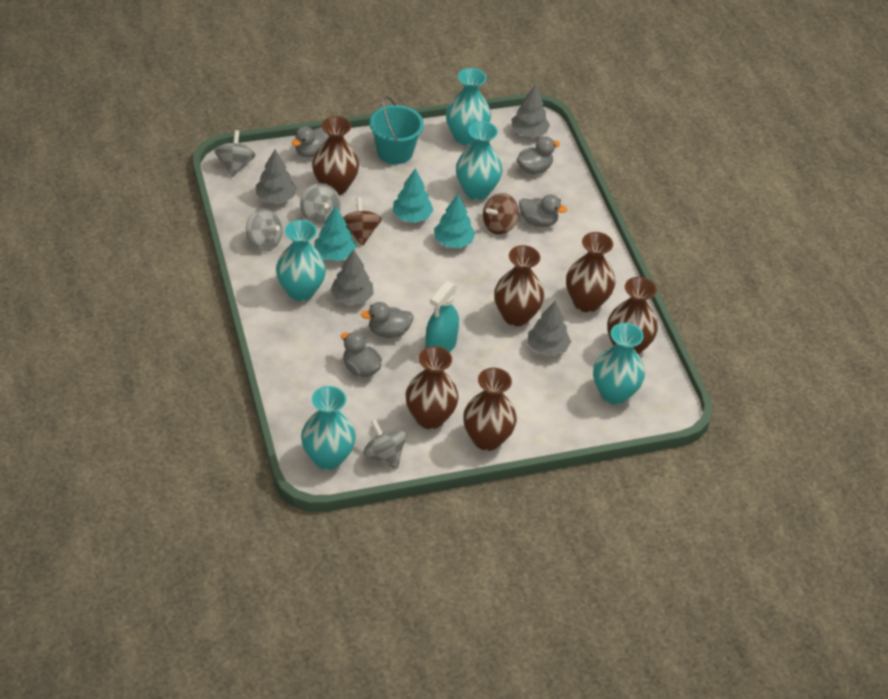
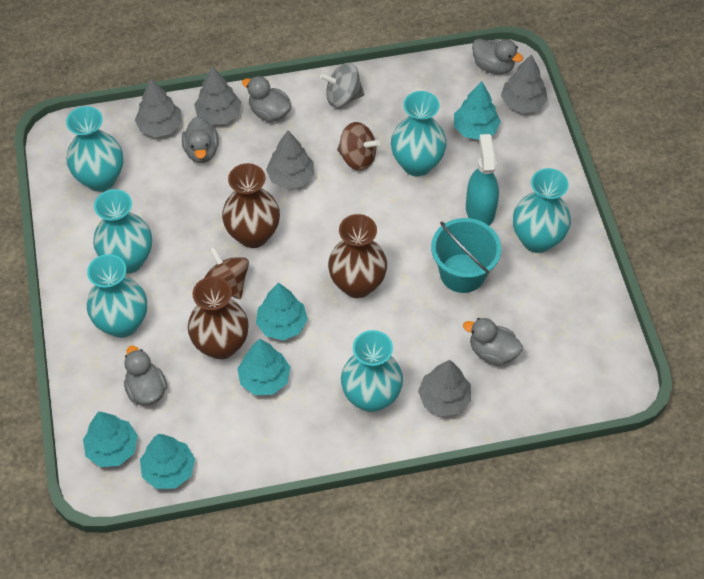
brown vase: 6 -> 3
grey spinning top: 4 -> 1
grey tree: 4 -> 5
turquoise tree: 3 -> 5
turquoise vase: 5 -> 6

